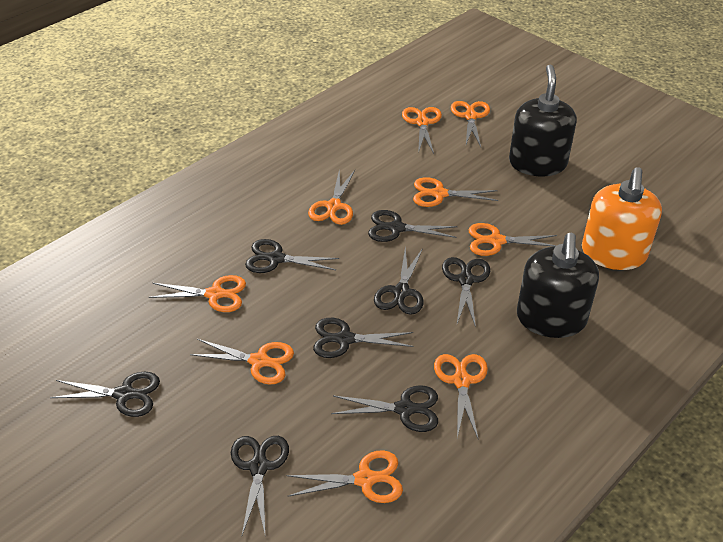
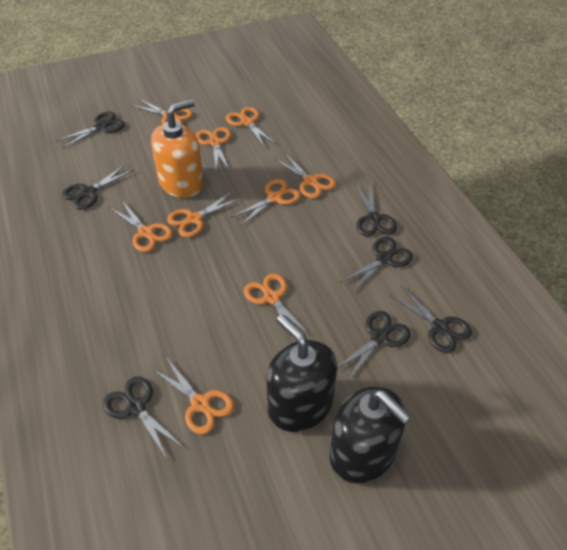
black scissors: 8 -> 7

